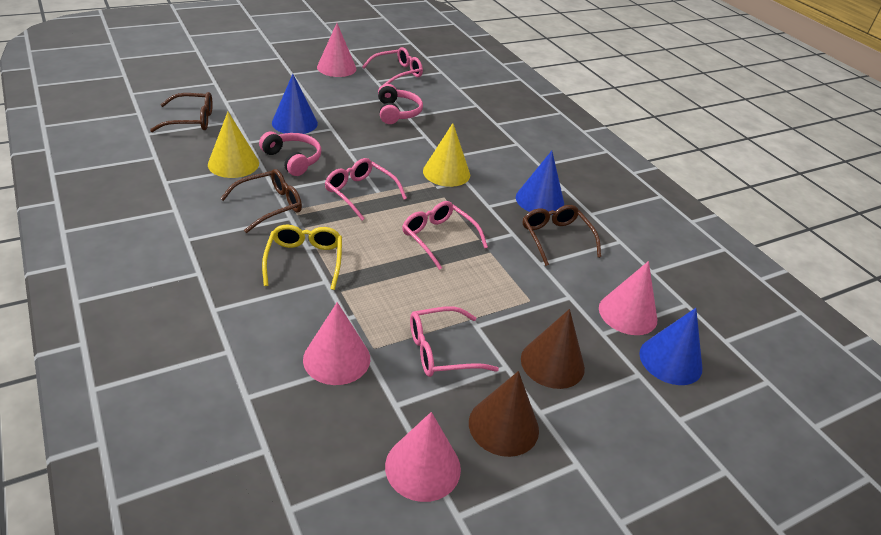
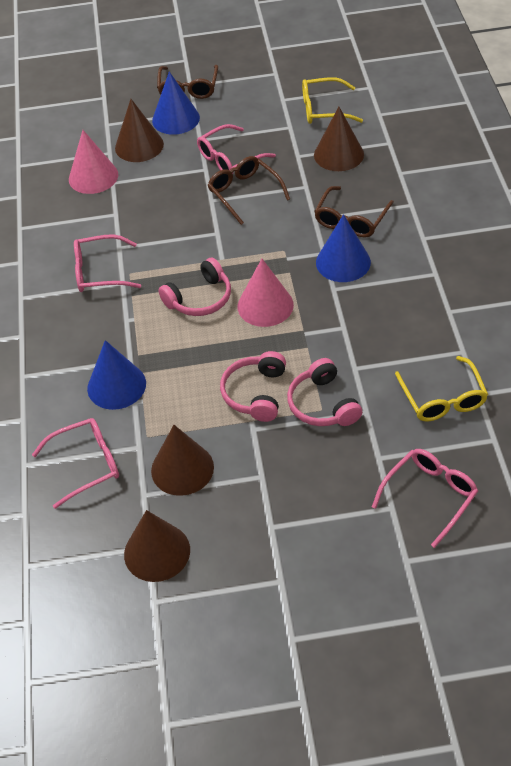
brown cone: 2 -> 4
pink cone: 4 -> 2
pink headphones: 2 -> 3
yellow cone: 2 -> 0
yellow glasses: 1 -> 2

